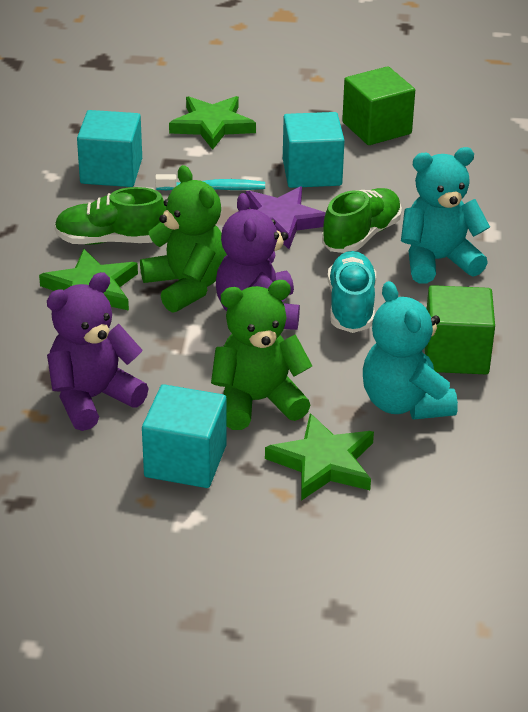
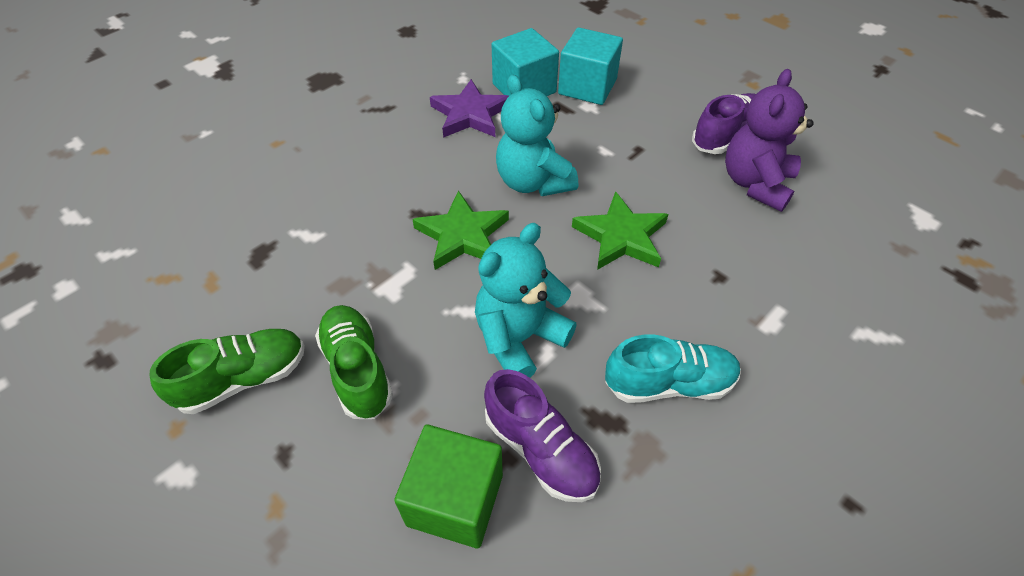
green cube: 2 -> 1
green star: 3 -> 2
green teddy bear: 2 -> 0
purple shoe: 0 -> 2
purple teddy bear: 2 -> 1
turquoise cube: 3 -> 2
turquoise toothbrush: 1 -> 0

